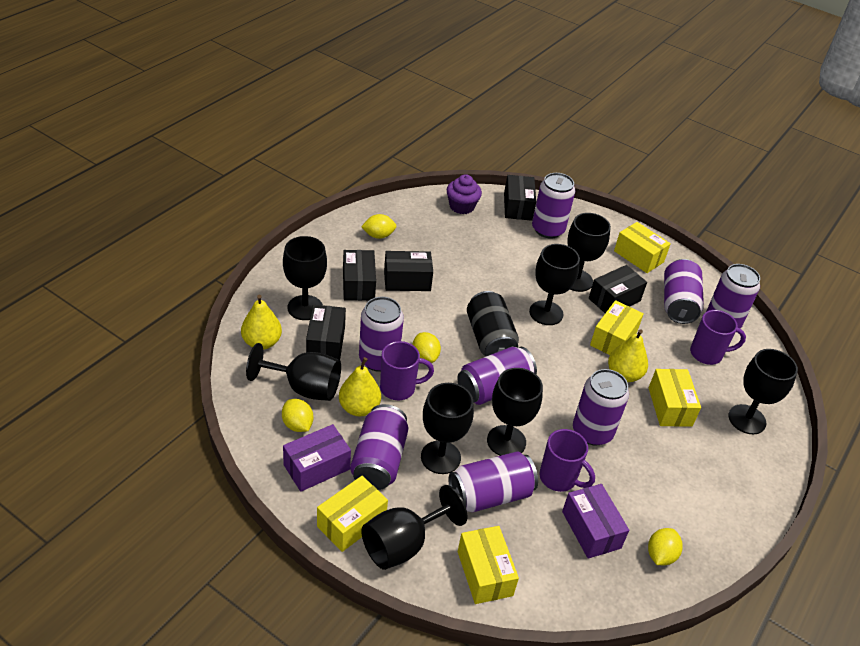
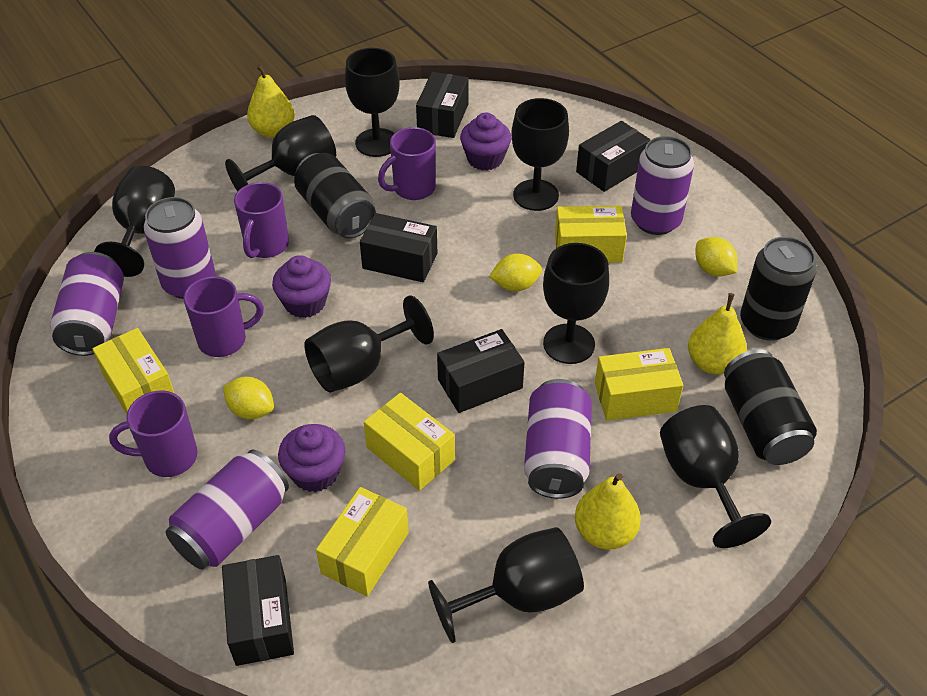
black can: 1 -> 3
purple box: 2 -> 0
purple can: 8 -> 5
purple cupcake: 1 -> 3
purple mug: 3 -> 4
yellow lemon: 4 -> 3

